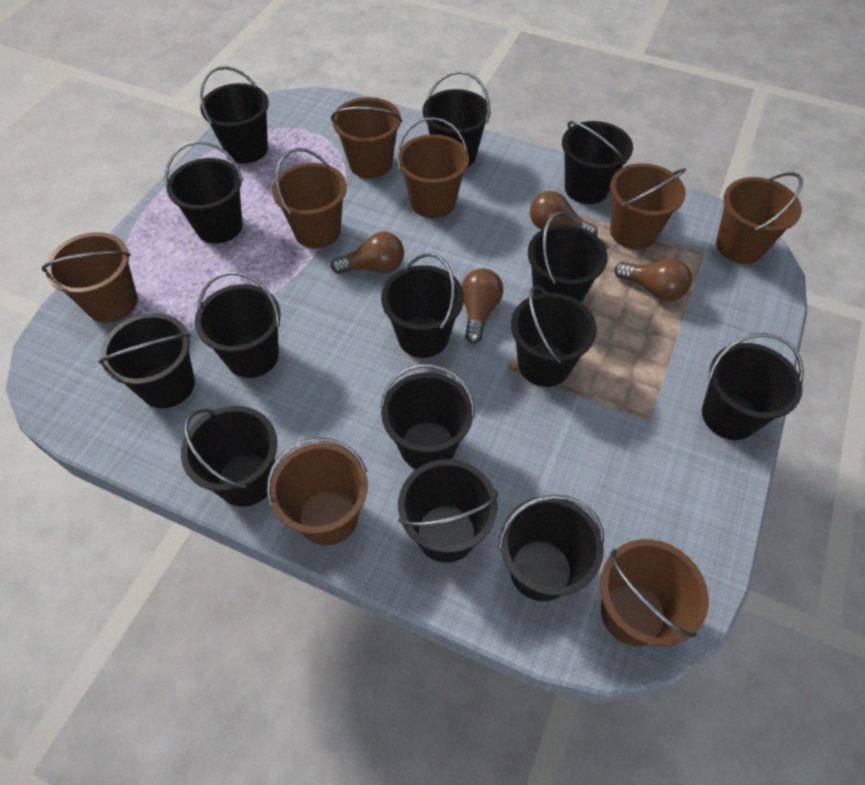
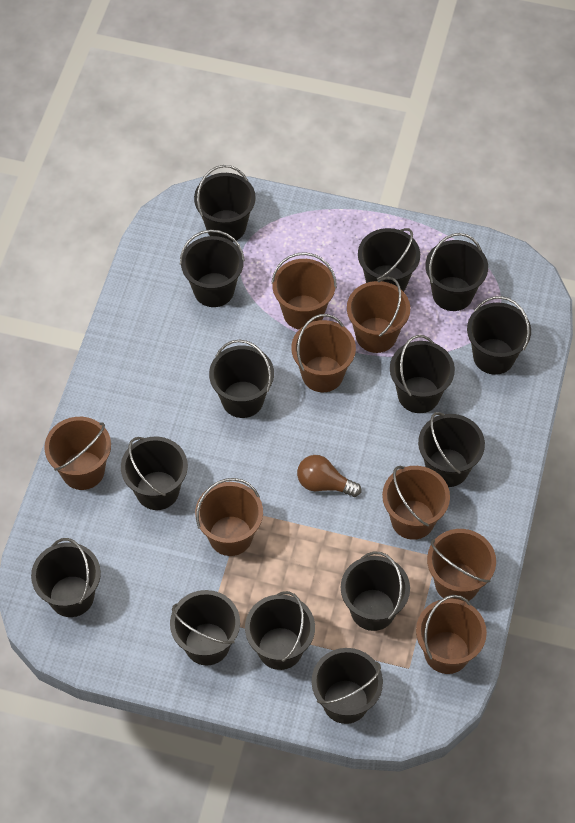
brown light bulb: 4 -> 1

